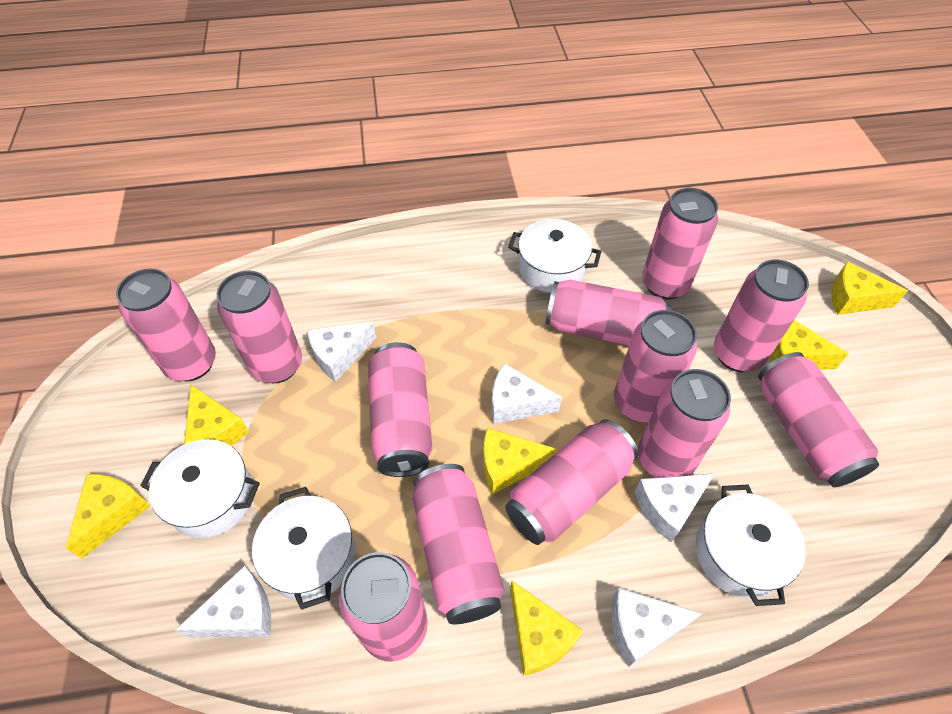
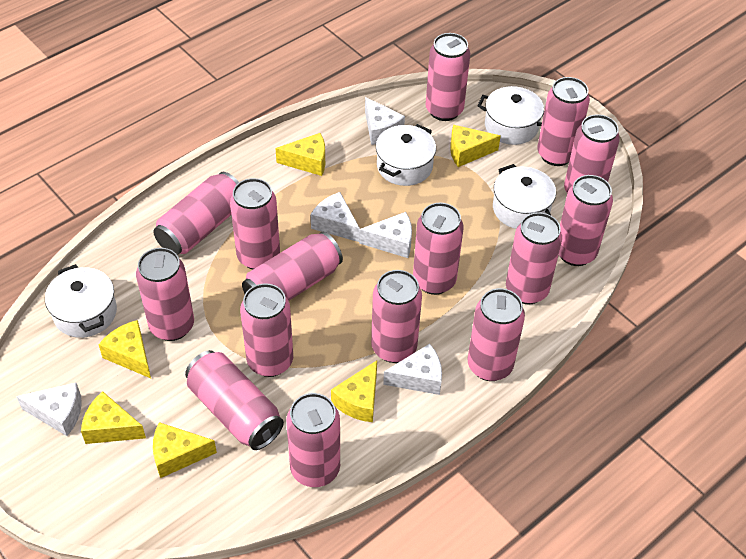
pink can: 12 -> 15

